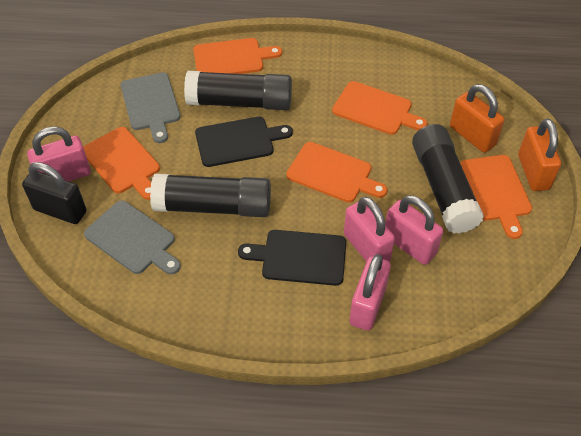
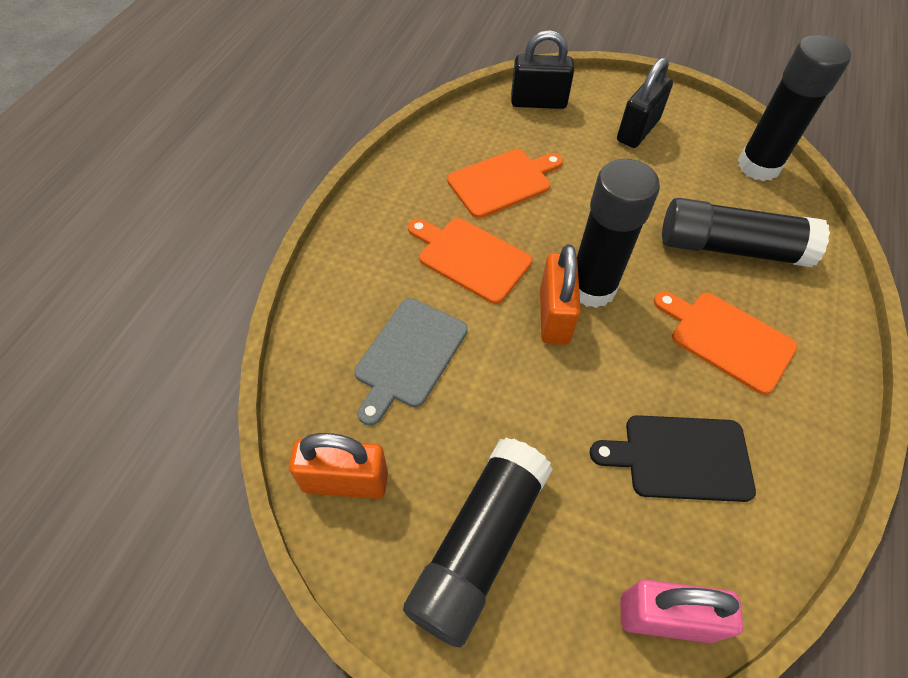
black cutting board: 2 -> 1
black glue stick: 3 -> 4
black padlock: 1 -> 2
grey cutting board: 2 -> 1
orange cutting board: 5 -> 3
pink padlock: 4 -> 1

